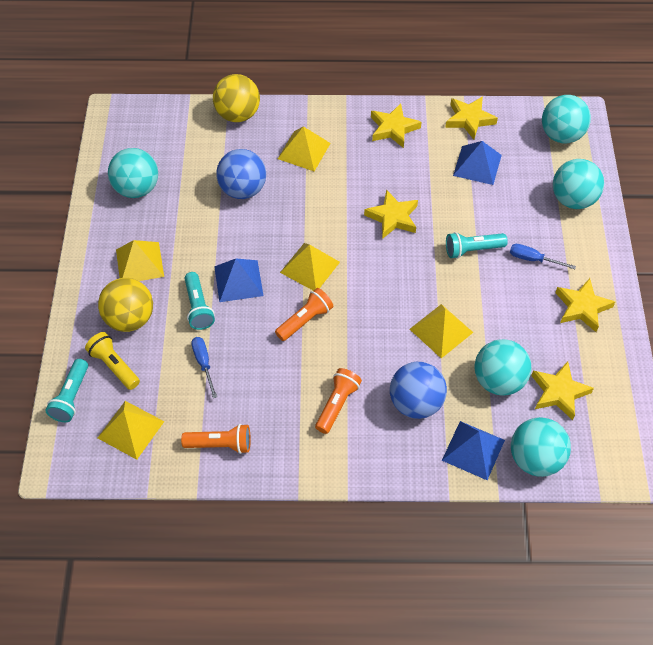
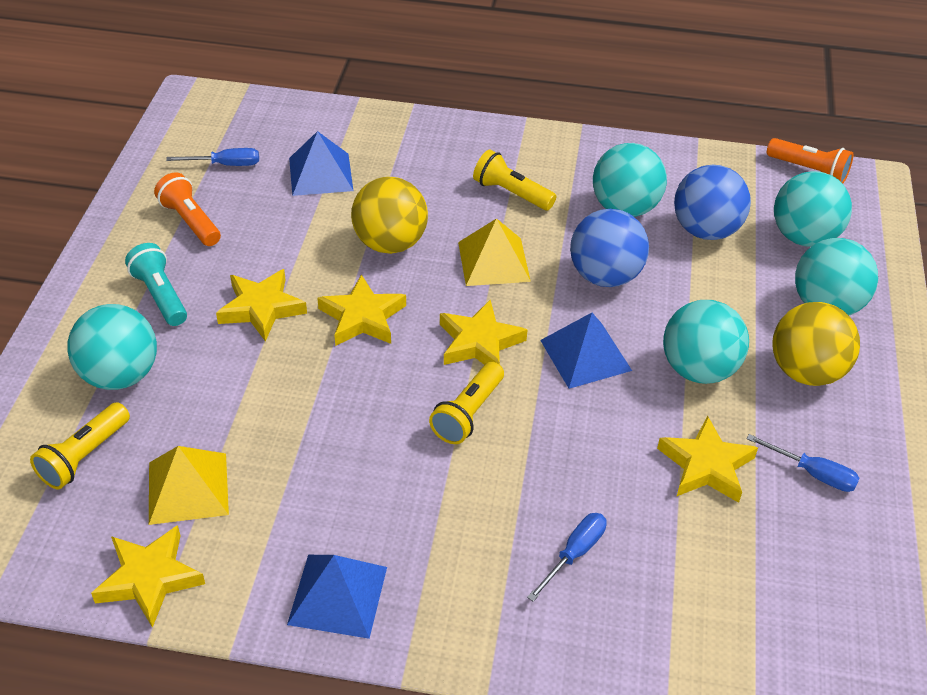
blue screwdriver: 2 -> 3
orange flashlight: 3 -> 2
turquoise flashlight: 3 -> 1
yellow flashlight: 1 -> 3
yellow pyramid: 5 -> 2

